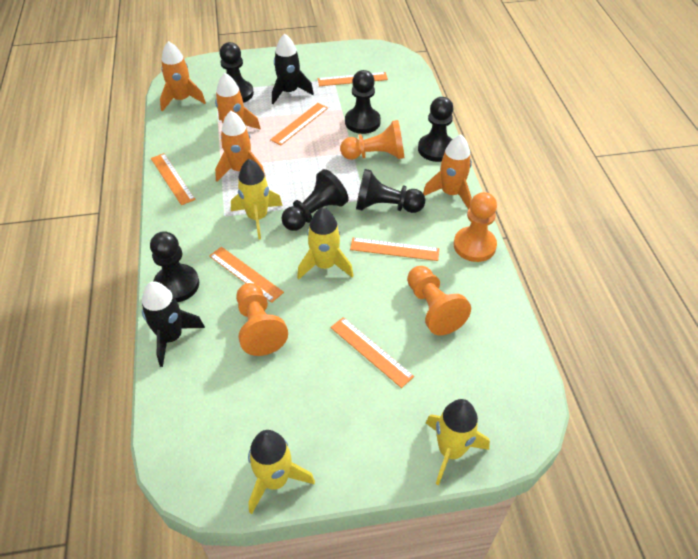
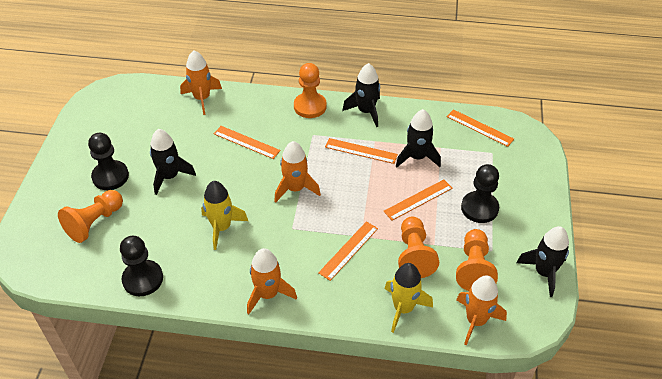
black pawn: 6 -> 3
black rocket: 2 -> 4
orange ruler: 6 -> 5
yellow rocket: 4 -> 2

